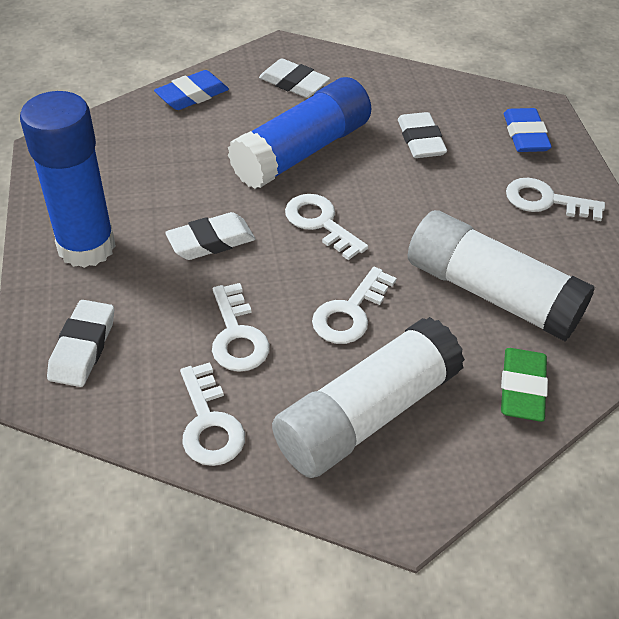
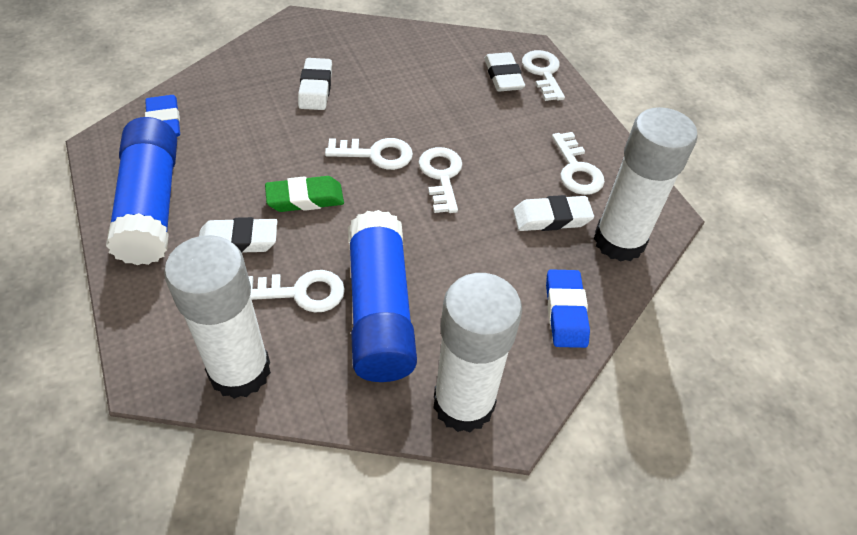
white glue stick: 2 -> 3

